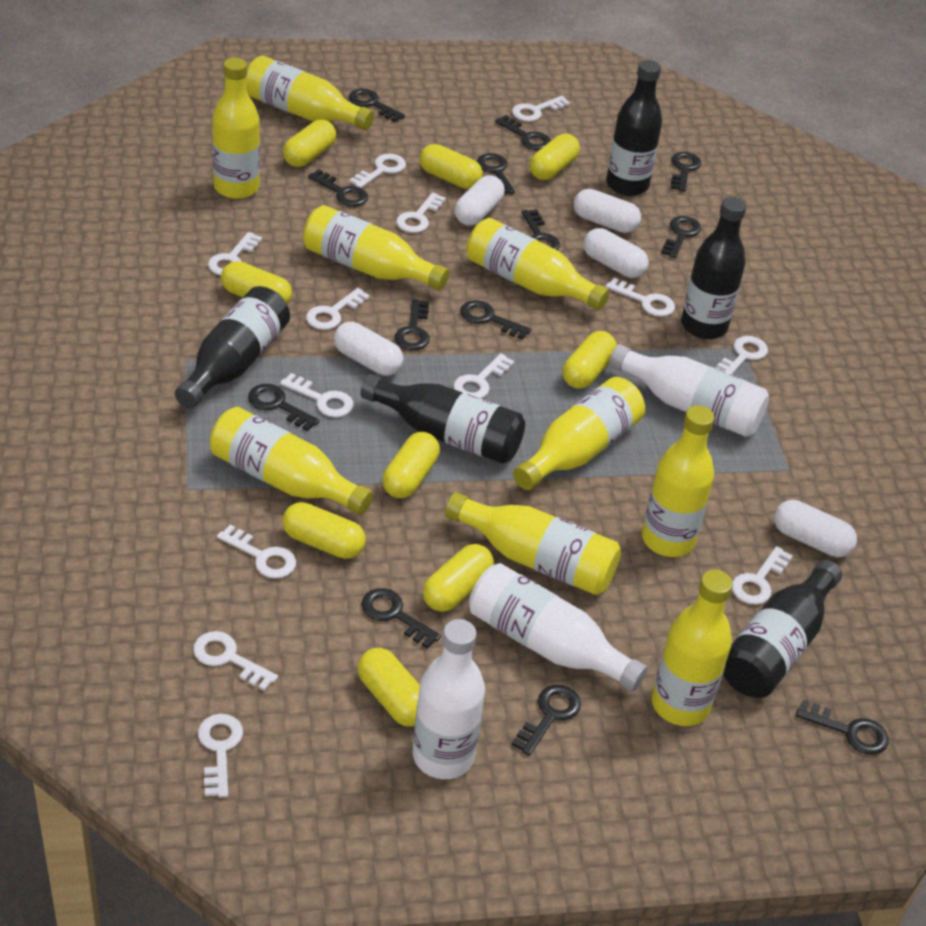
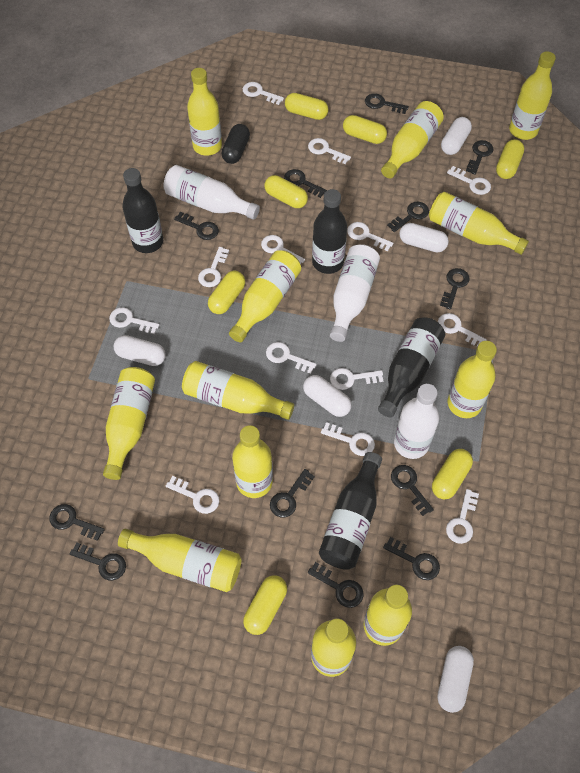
black bottle: 5 -> 4
black capsule: 0 -> 1
black key: 13 -> 12
yellow bottle: 9 -> 12
yellow capsule: 9 -> 7

